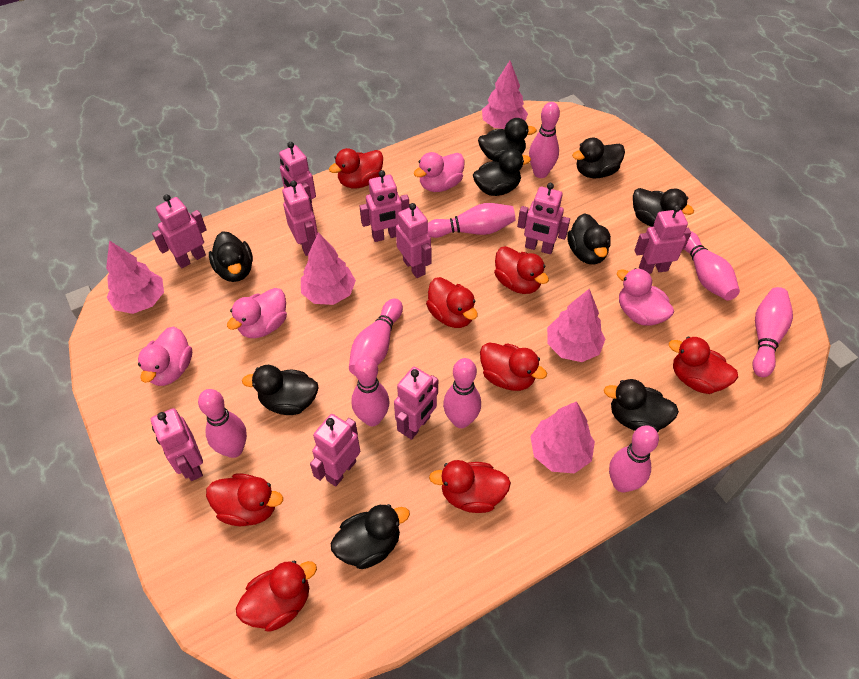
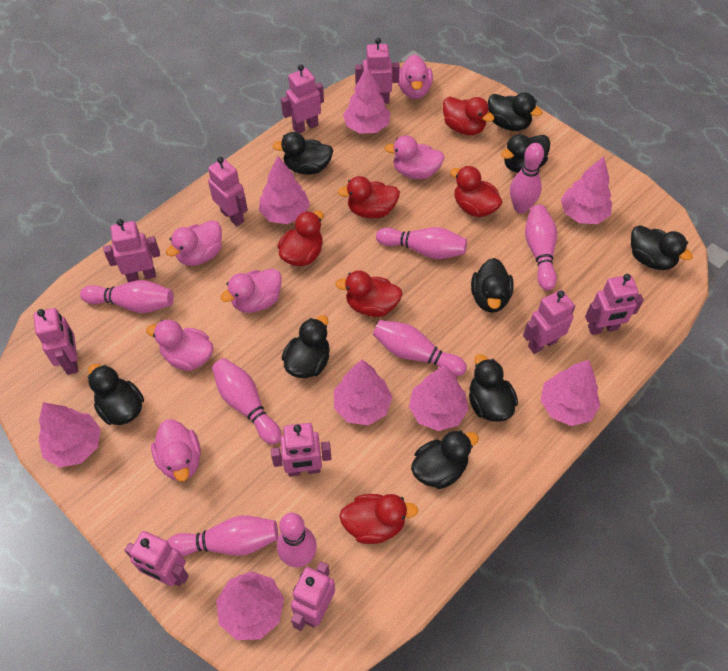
pink bowling pin: 9 -> 8
pink duck: 4 -> 6
pink tree: 5 -> 8
red duck: 8 -> 6

